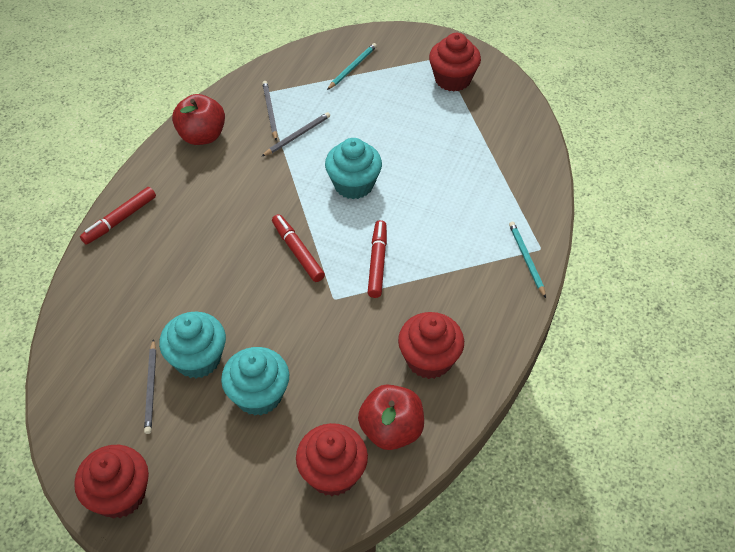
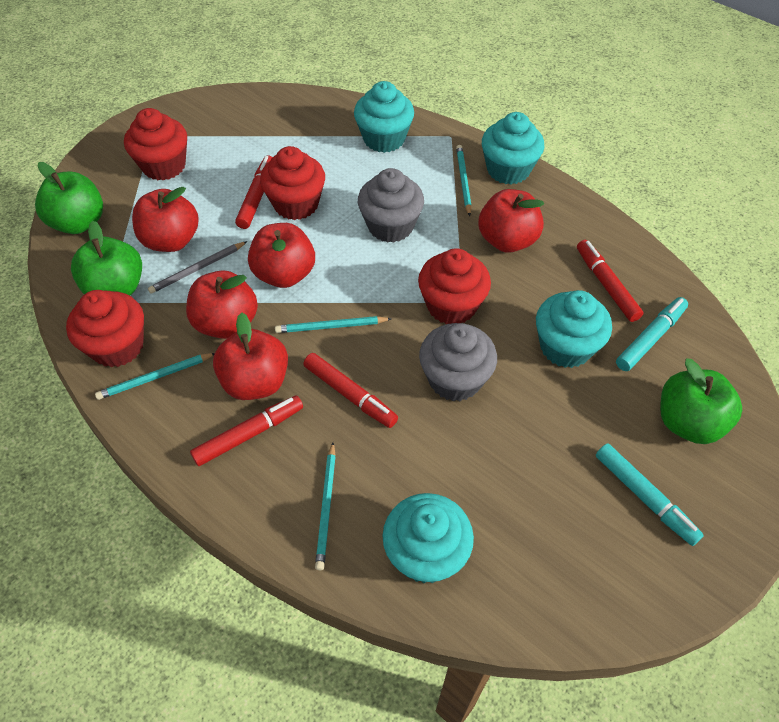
green apple: 0 -> 3
grey cupcake: 0 -> 2
grey pencil: 3 -> 1
red apple: 2 -> 5
red marker: 3 -> 4
turquoise cupcake: 3 -> 4
turquoise marker: 0 -> 2
turquoise pencil: 2 -> 4

